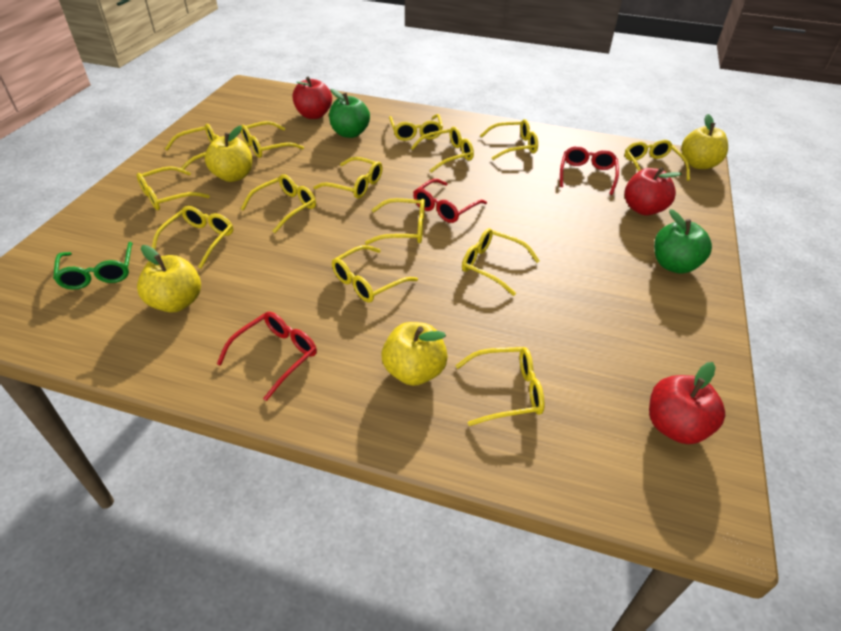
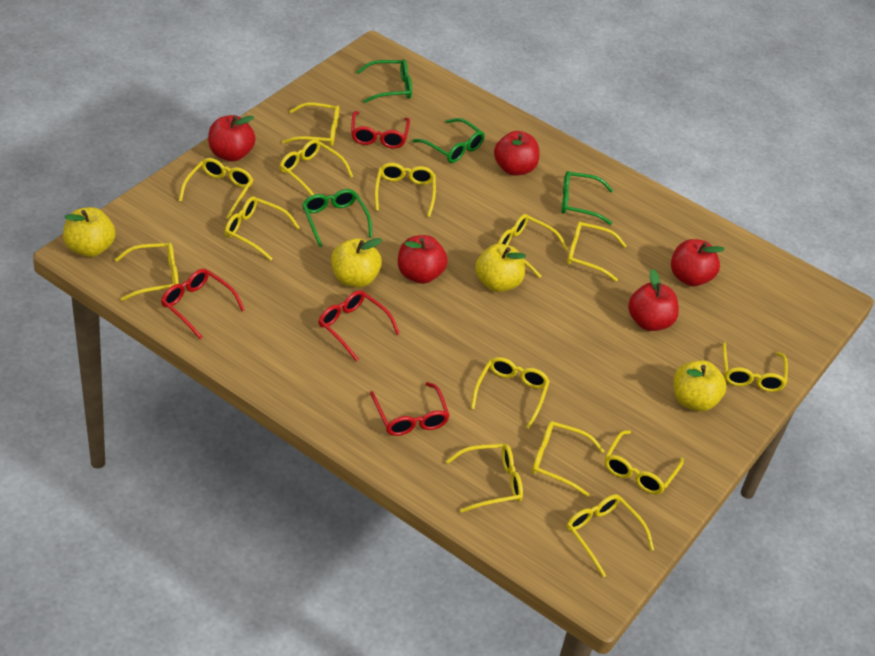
green apple: 2 -> 0
green glasses: 1 -> 4
red apple: 3 -> 5
red glasses: 3 -> 4

